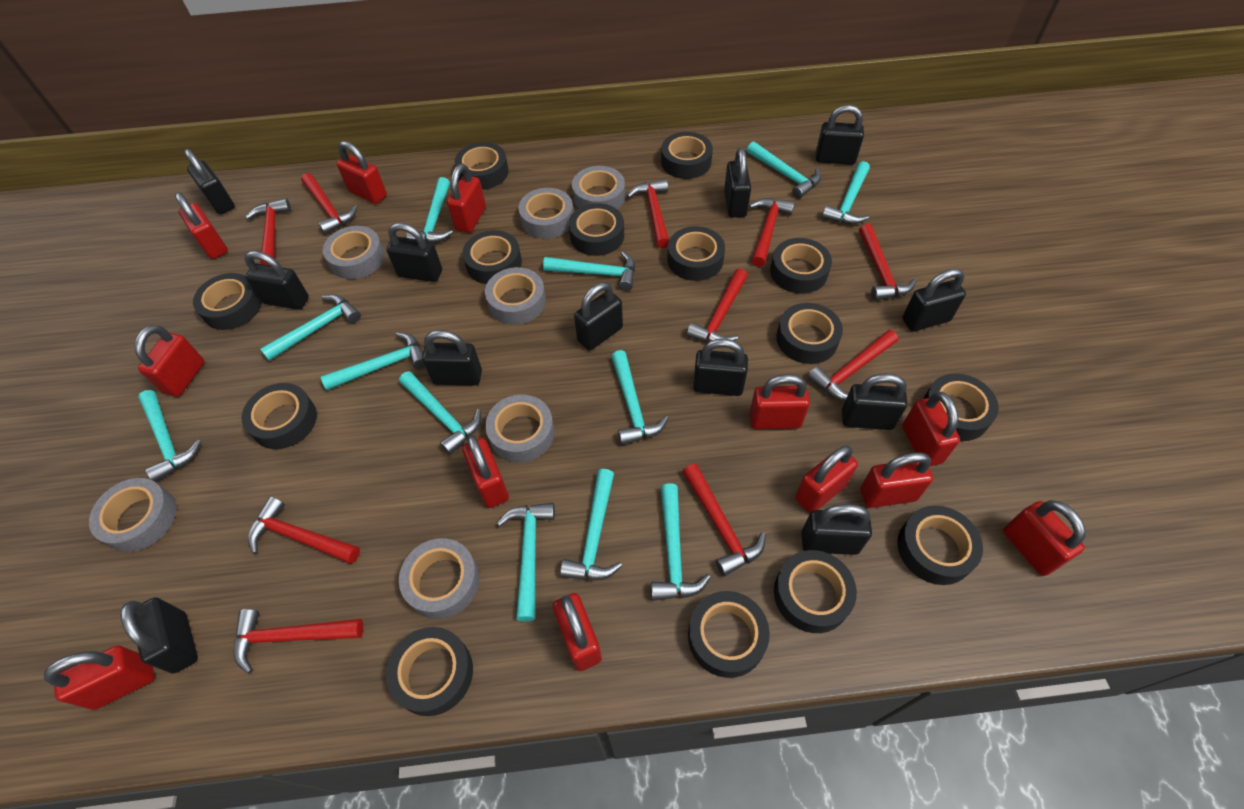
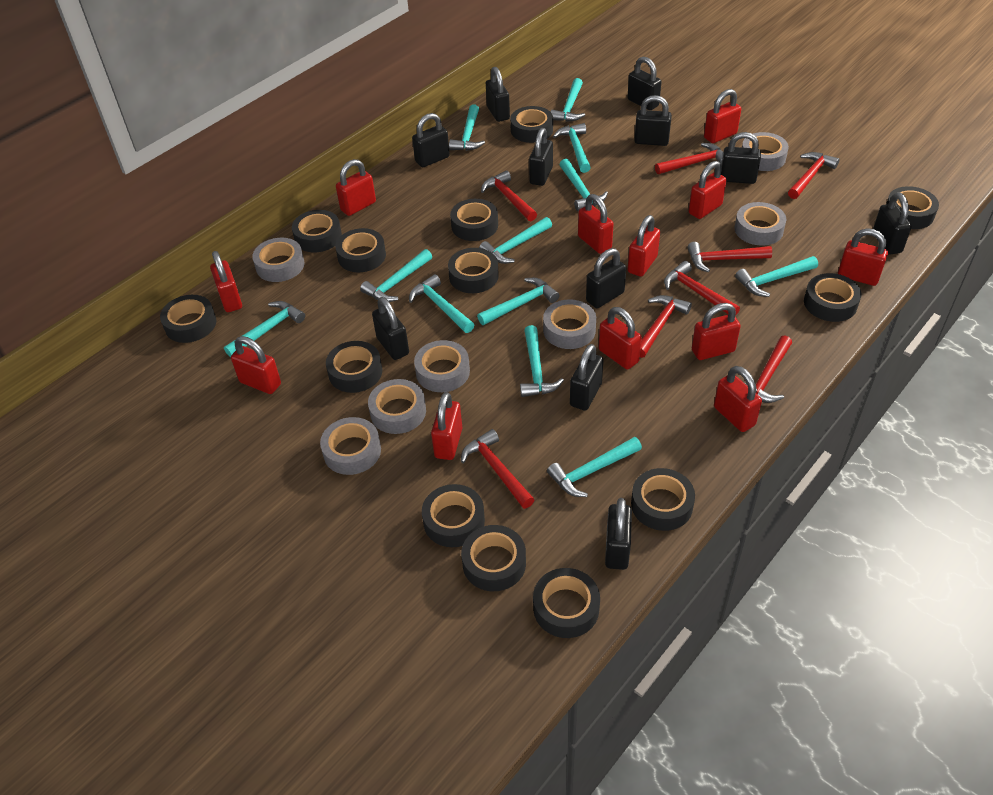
black padlock: 12 -> 11
black tape: 14 -> 13
red hammer: 10 -> 8

